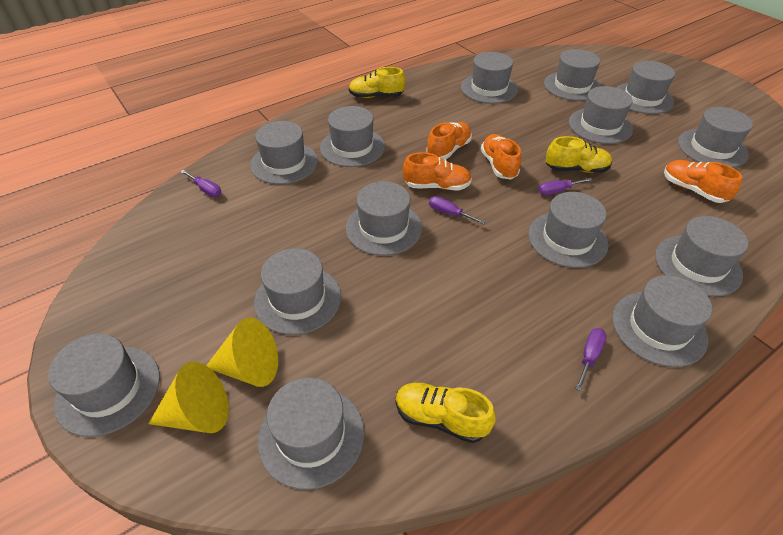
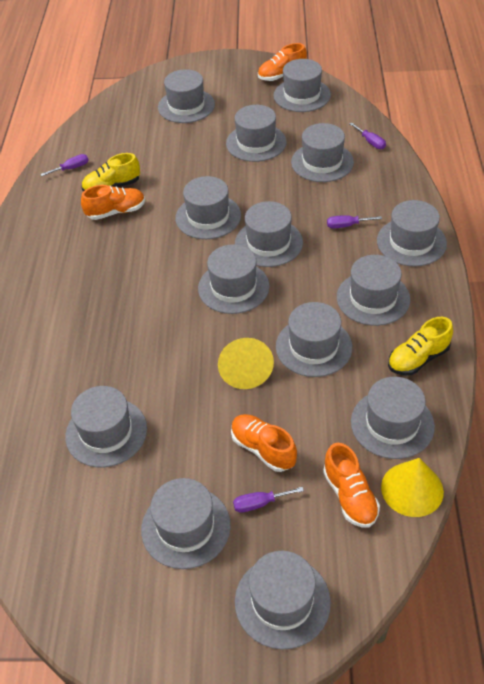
yellow shoe: 3 -> 2

